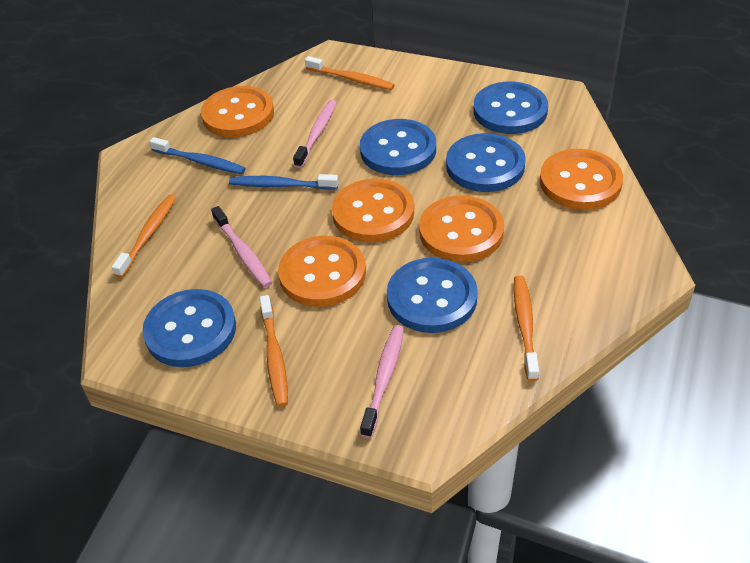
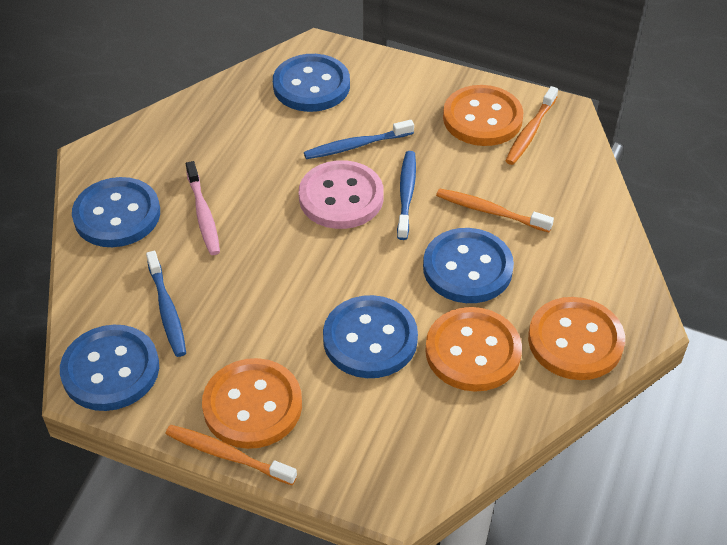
blue toothbrush: 2 -> 3
orange button: 5 -> 4
orange toothbrush: 4 -> 3
pink button: 0 -> 1
pink toothbrush: 3 -> 1

